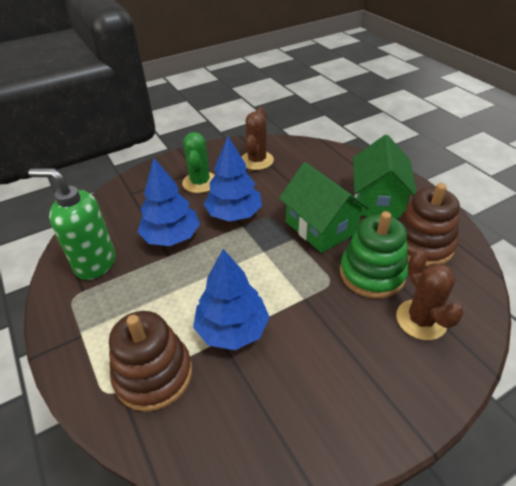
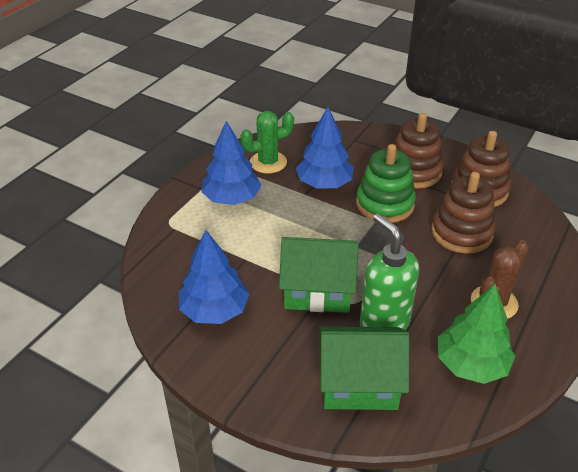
brown cactus: 2 -> 1
brown stacking toy: 2 -> 3
green tree: 0 -> 1

